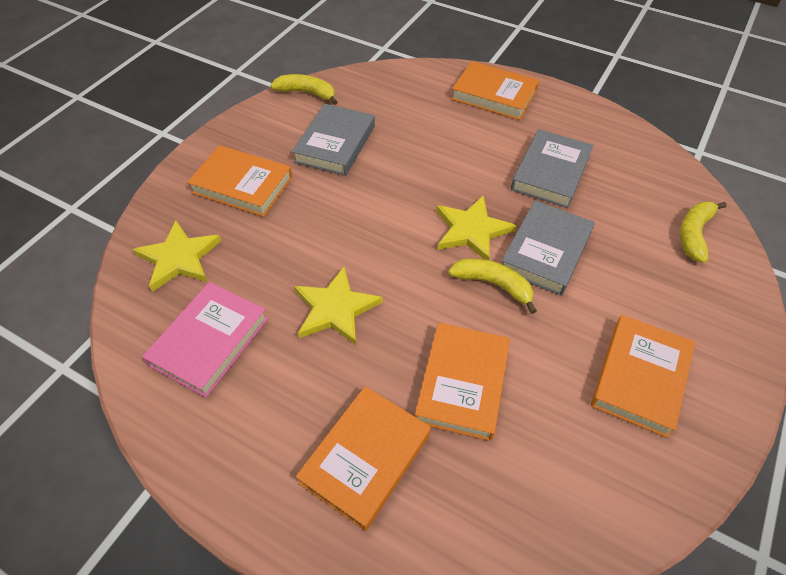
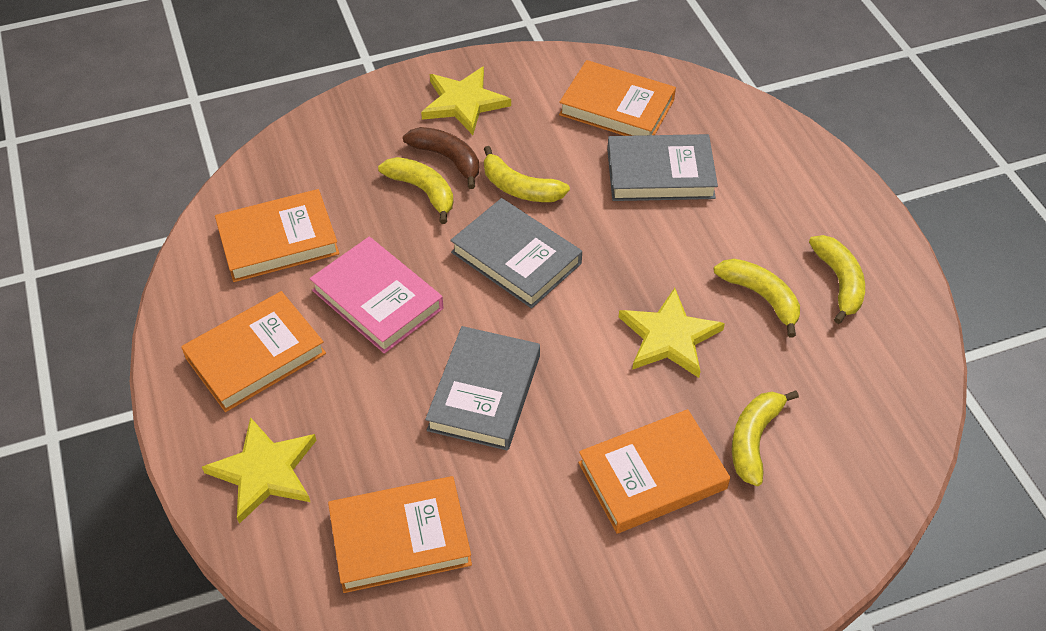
brown banana: 0 -> 1
yellow banana: 3 -> 5

